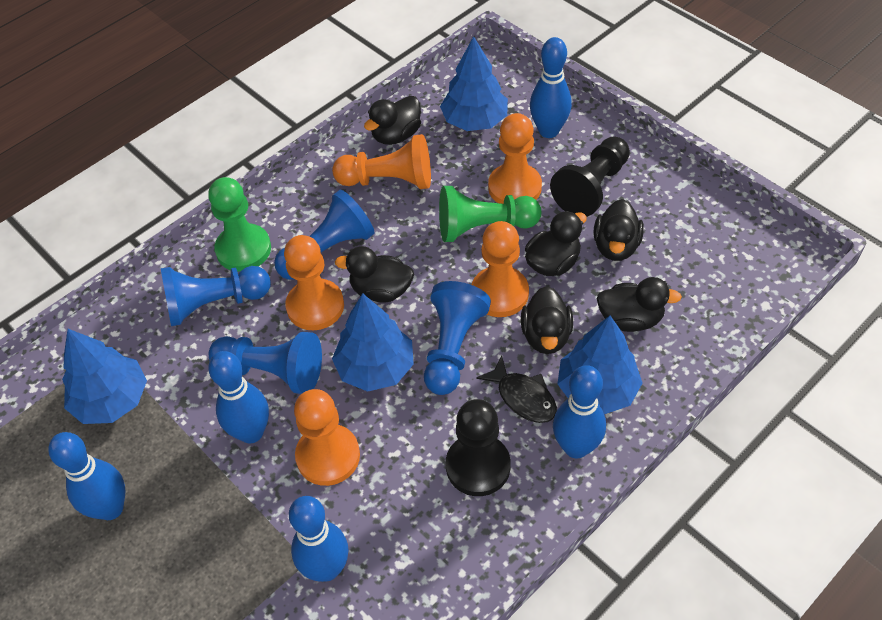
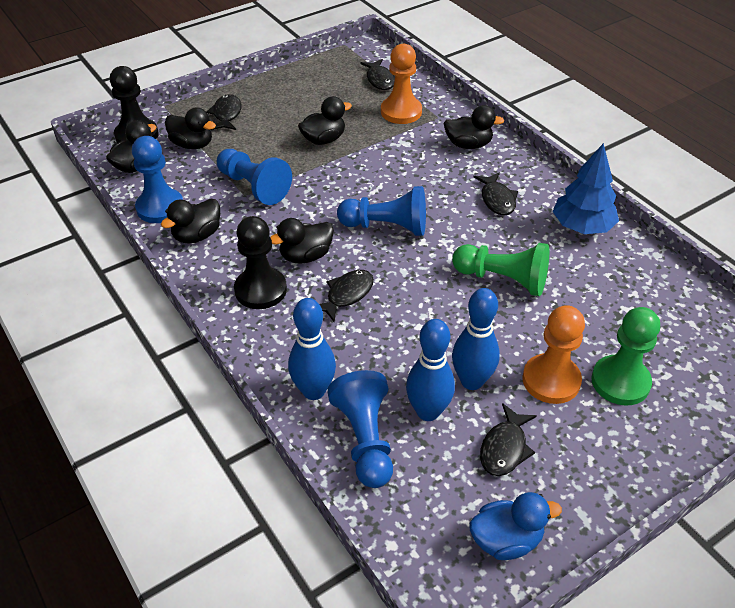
black fish: 1 -> 5
blue bowling pin: 5 -> 3
blue duck: 0 -> 1
blue tree: 4 -> 1
orange pawn: 5 -> 2

